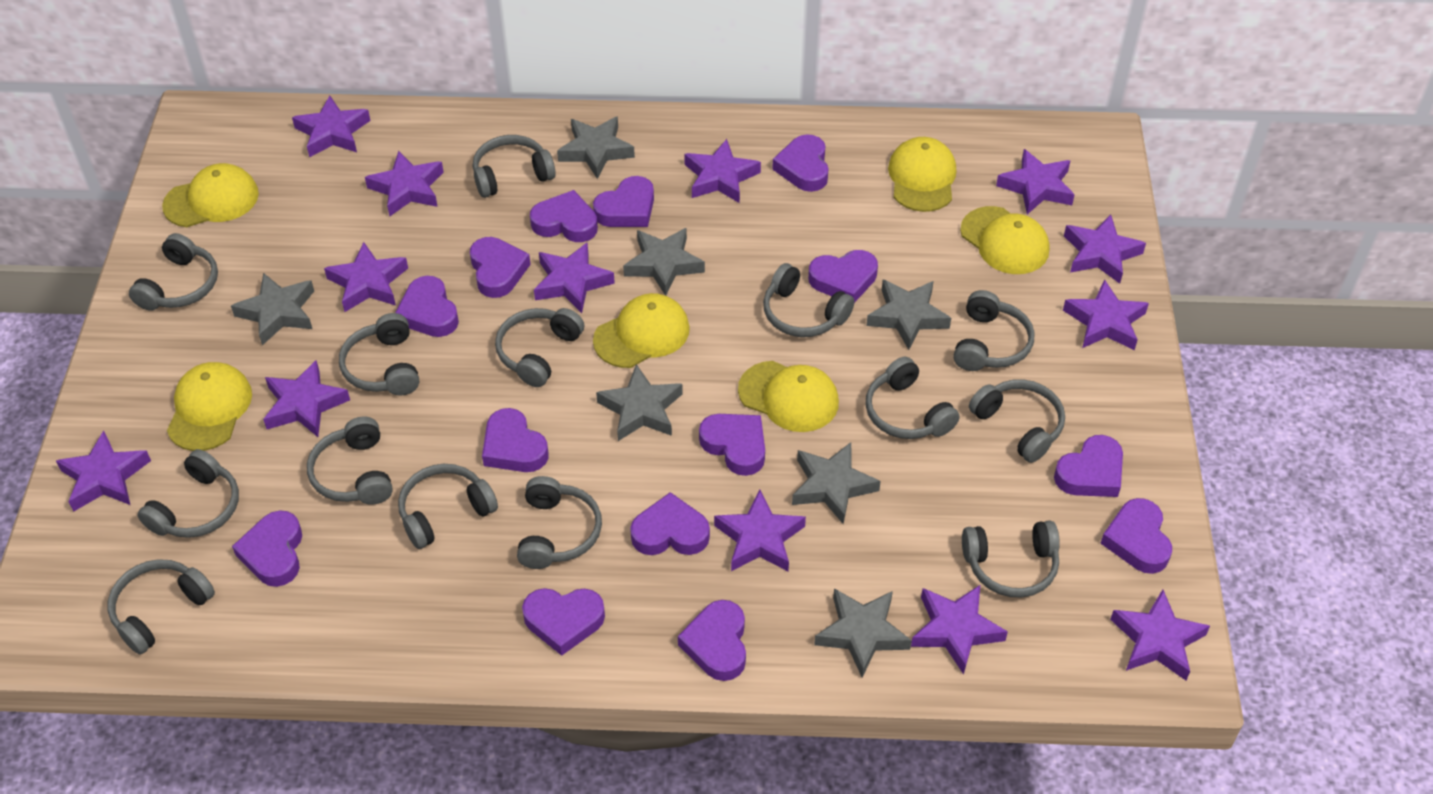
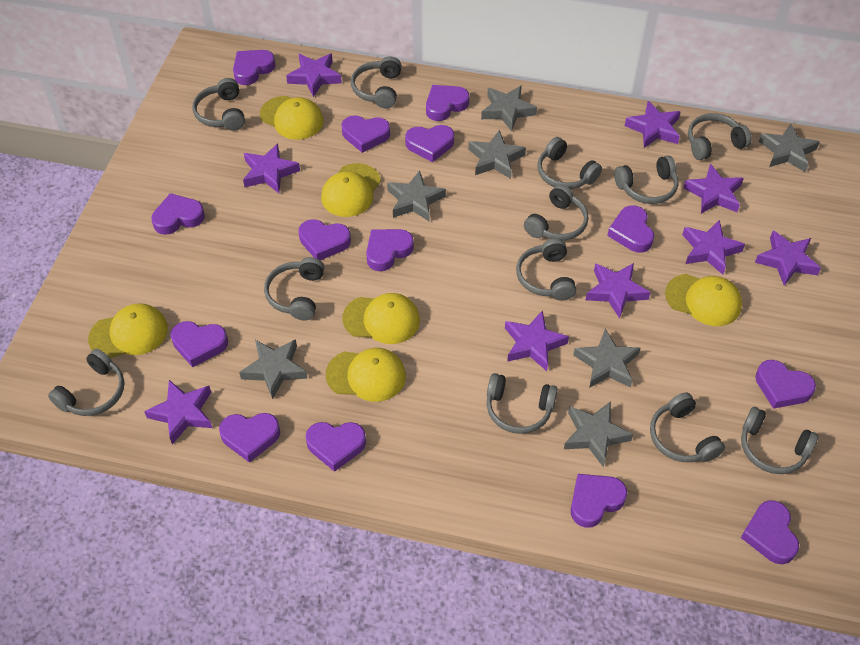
grey headphones: 14 -> 12
purple star: 13 -> 9

